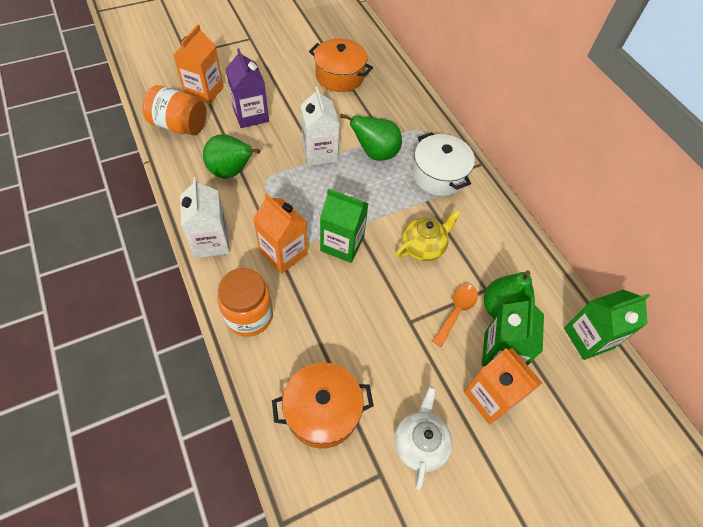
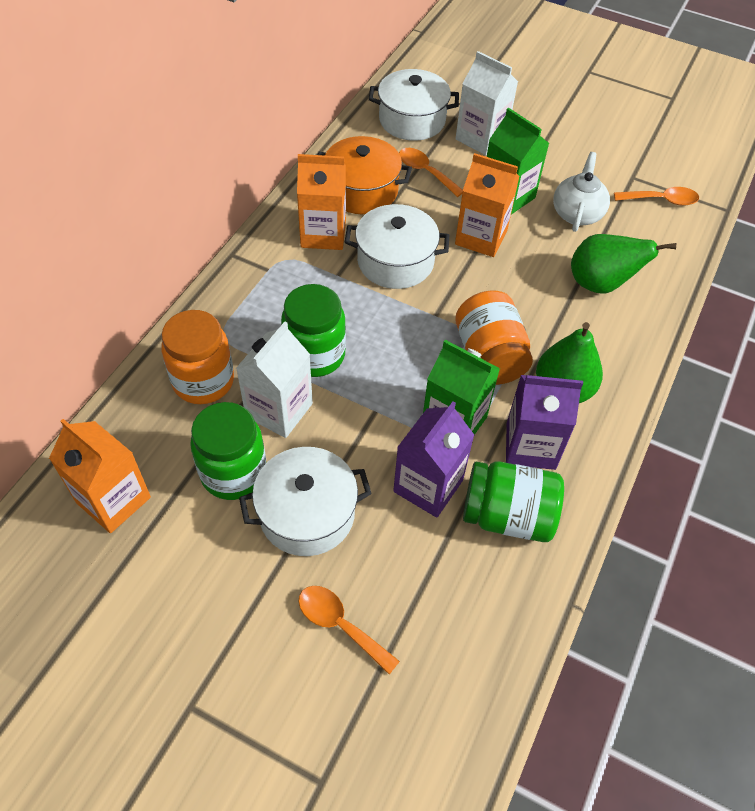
green carton: 3 -> 2
green jar: 0 -> 3
green pear: 3 -> 2
orange pot: 2 -> 1
orange spoon: 1 -> 3
purple carton: 1 -> 2
white pot: 1 -> 3
yellow teapot: 1 -> 0

